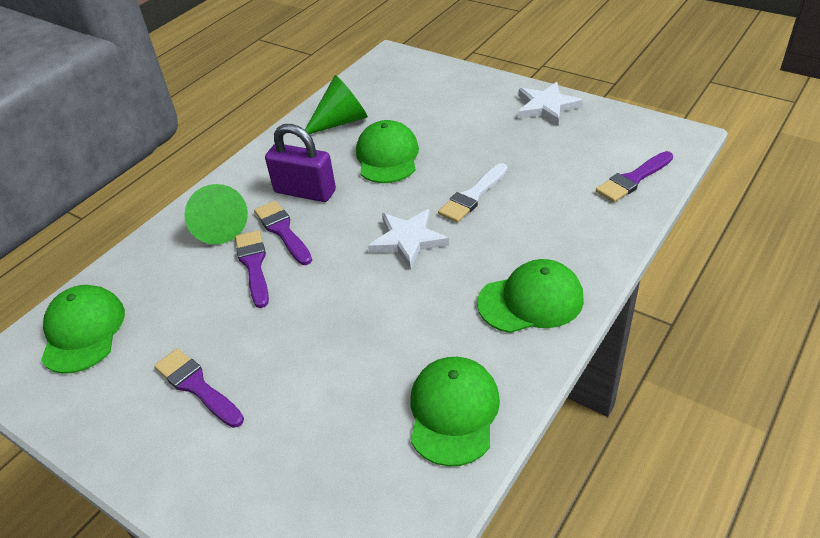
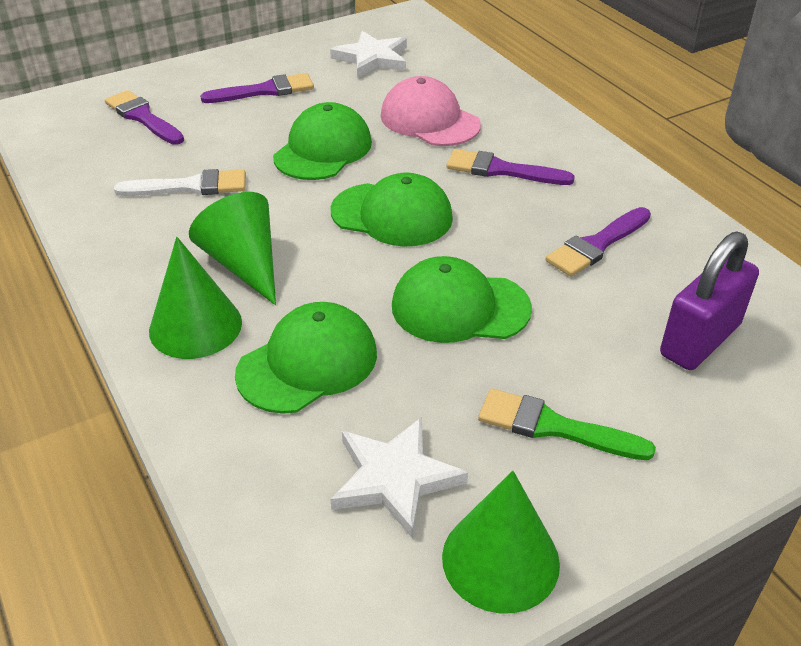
green brush: 0 -> 1
green cone: 2 -> 3
pink cap: 0 -> 1

